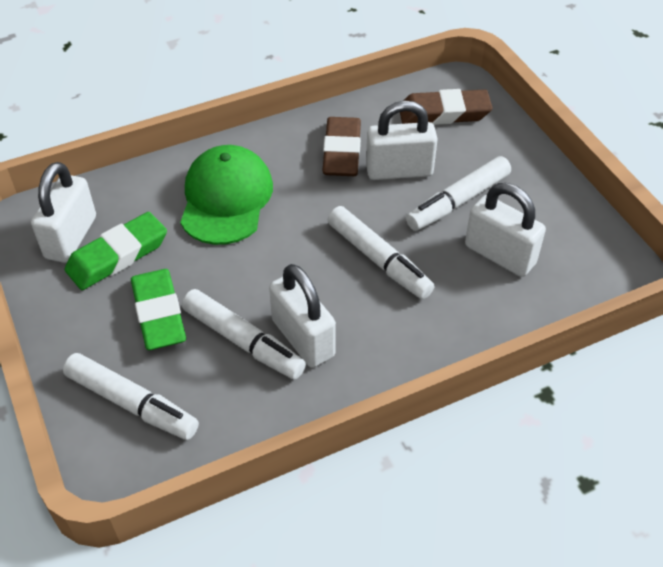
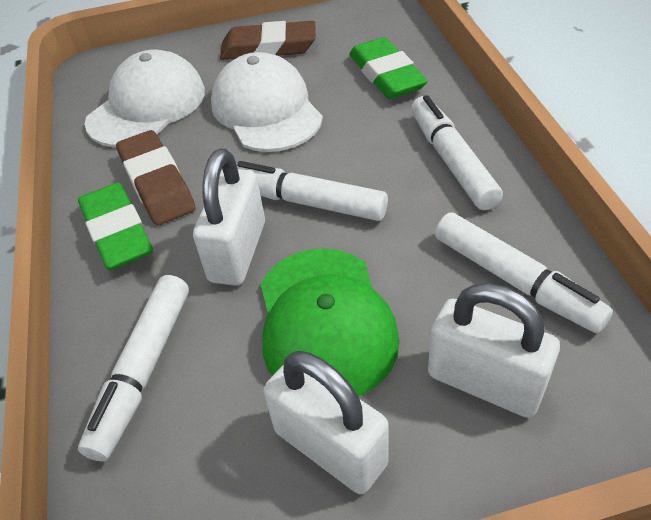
white cap: 0 -> 2
white padlock: 4 -> 3

